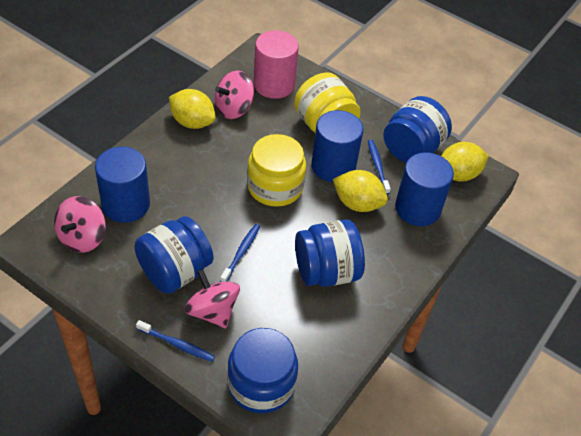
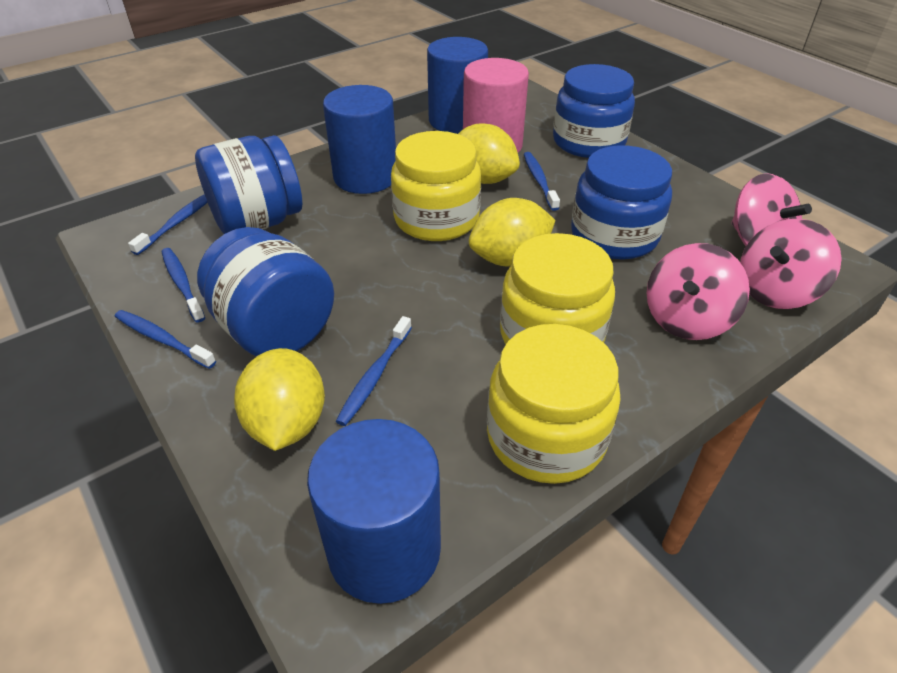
blue toothbrush: 3 -> 5
yellow jar: 2 -> 3

